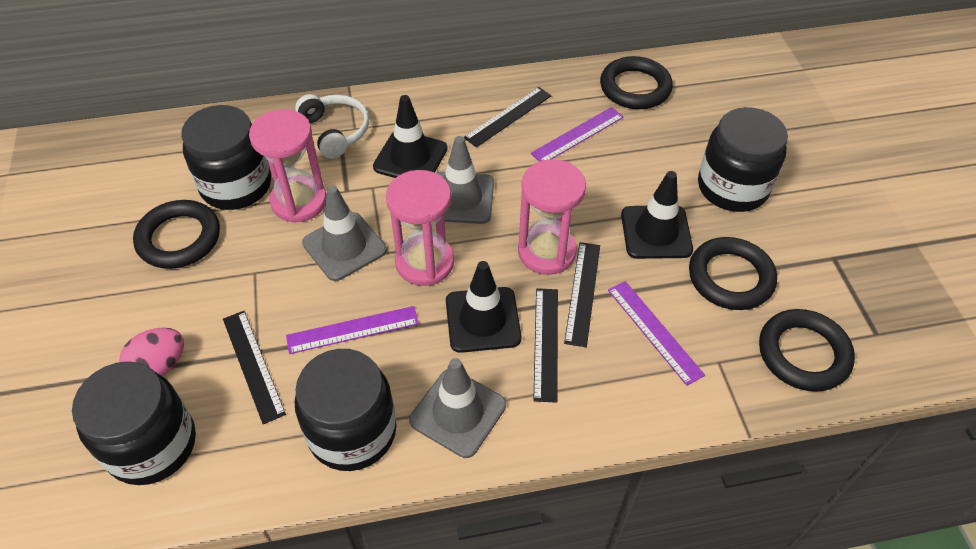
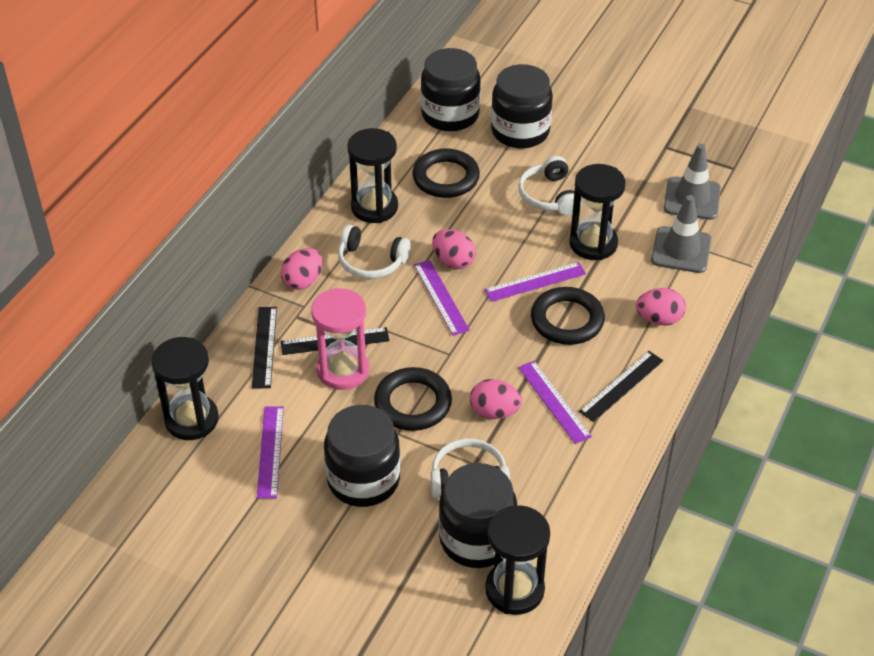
black hourglass: 0 -> 4
black ring: 4 -> 3
black ruler: 4 -> 3
black traffic cone: 3 -> 0
grey traffic cone: 3 -> 2
pink egg: 1 -> 4
pink hourglass: 3 -> 1
purple ruler: 3 -> 4
white headphones: 1 -> 3

